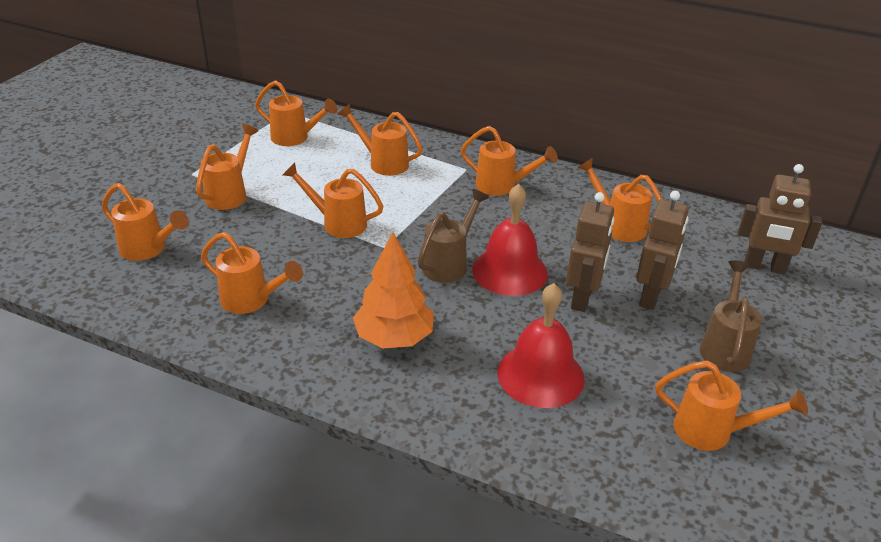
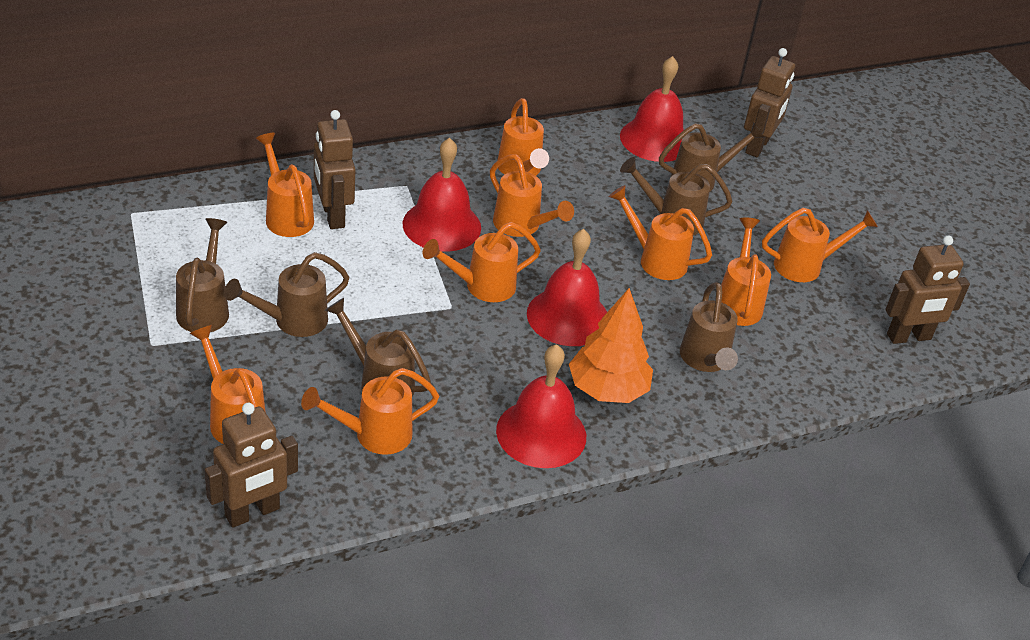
brown robot: 3 -> 4
brown watering can: 2 -> 6
red bell: 2 -> 4

